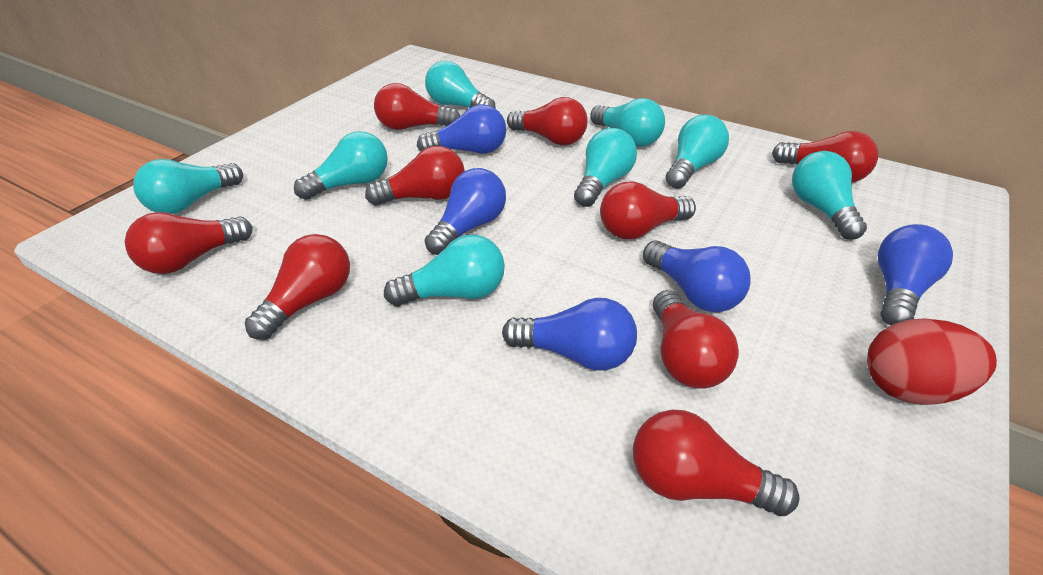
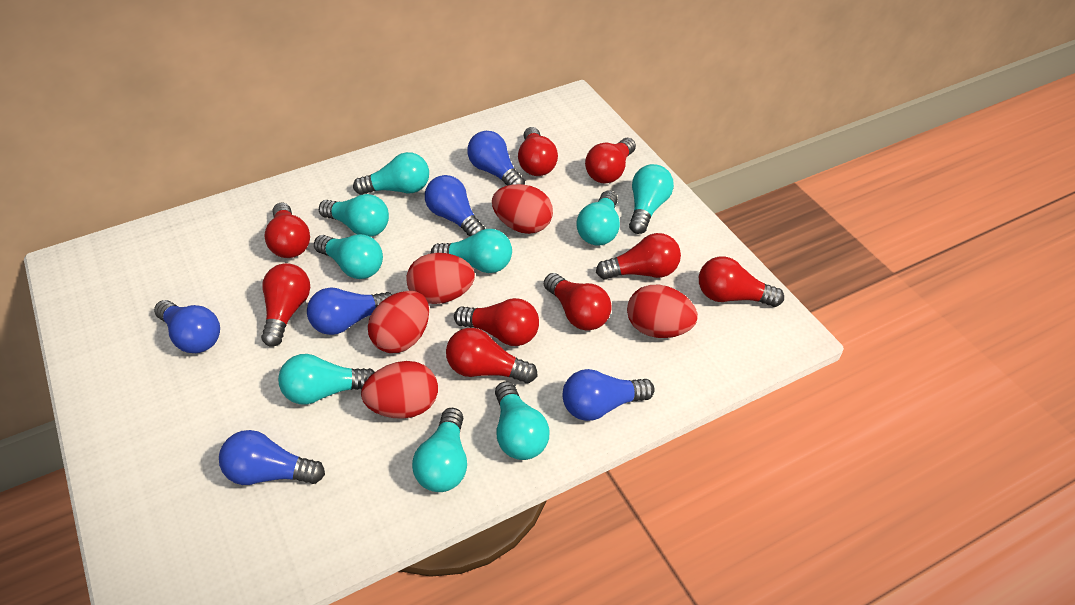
blue light bulb: 5 -> 6
red egg: 1 -> 5
turquoise light bulb: 8 -> 9

